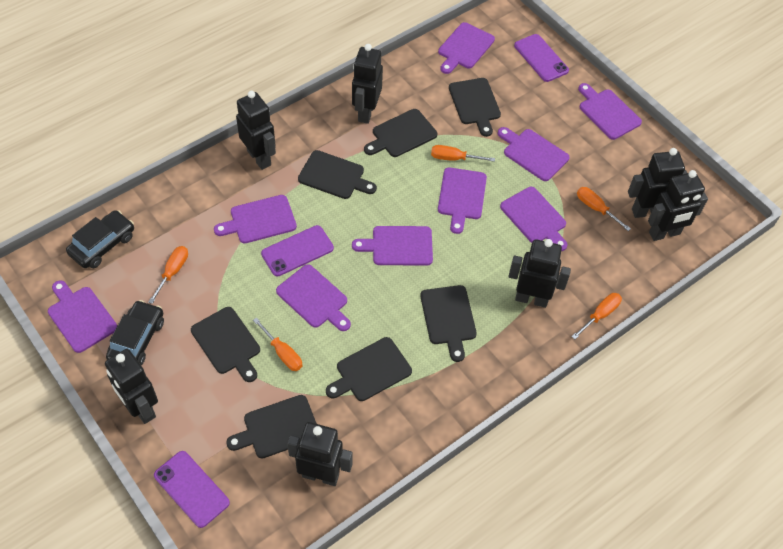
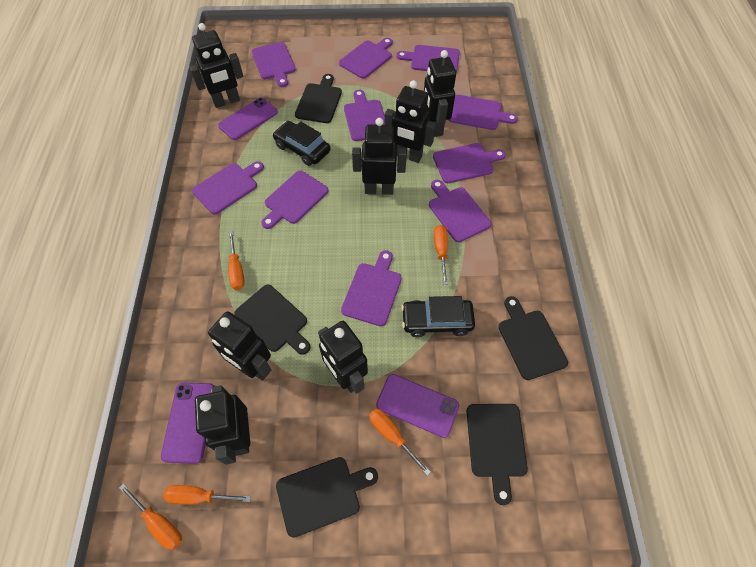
black cutting board: 7 -> 5
purple cutting board: 9 -> 10

